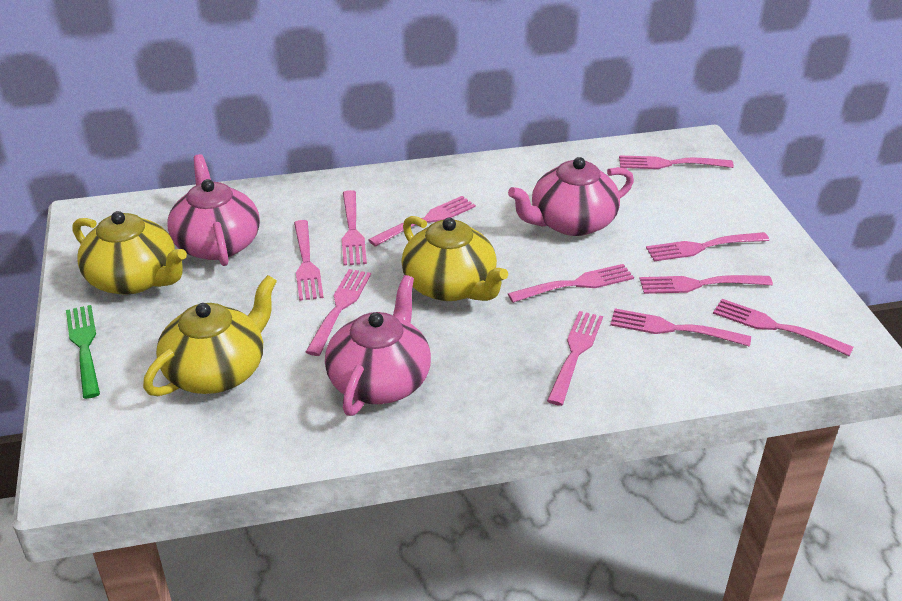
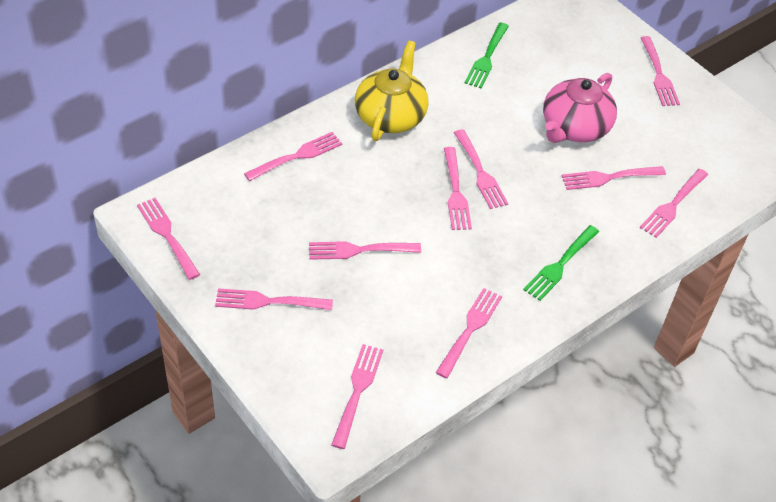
green fork: 1 -> 2
pink teapot: 3 -> 1
yellow teapot: 3 -> 1

